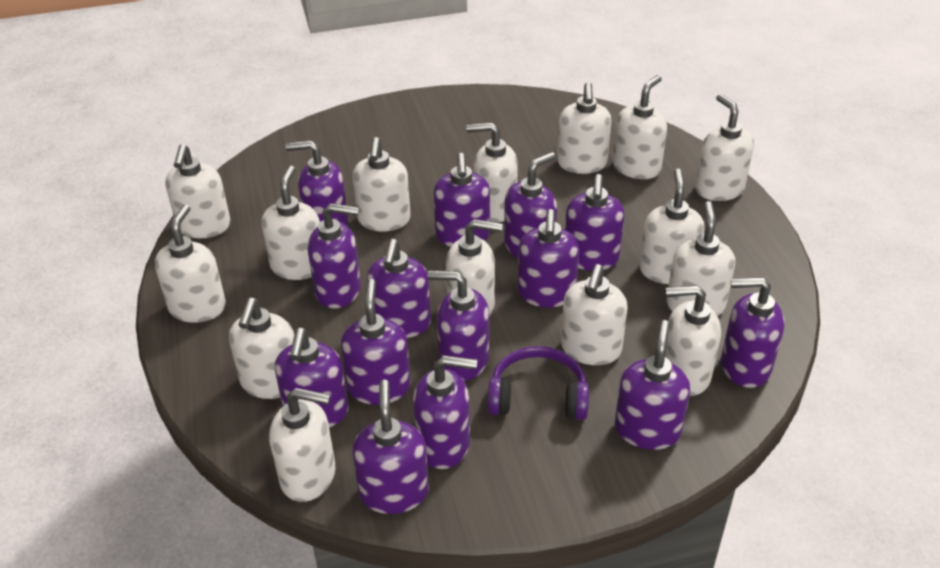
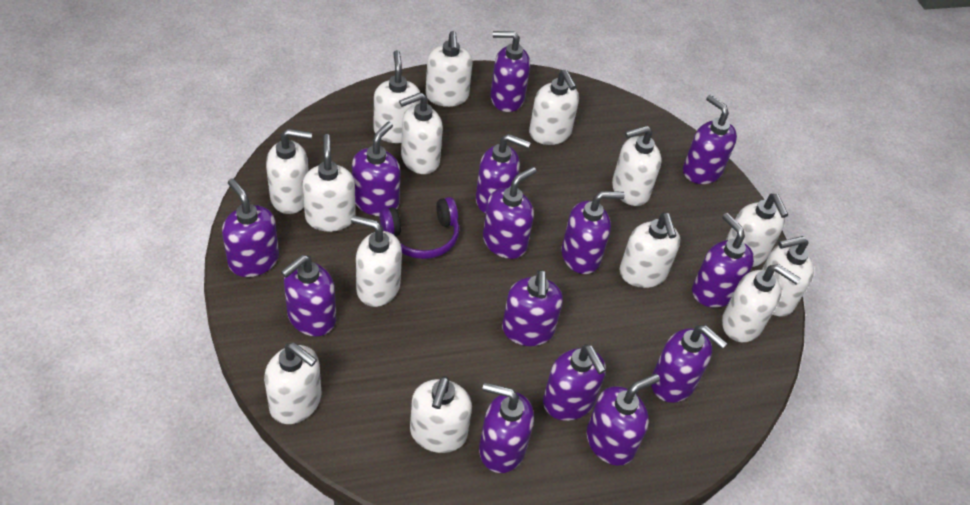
white soap dispenser: 15 -> 14

